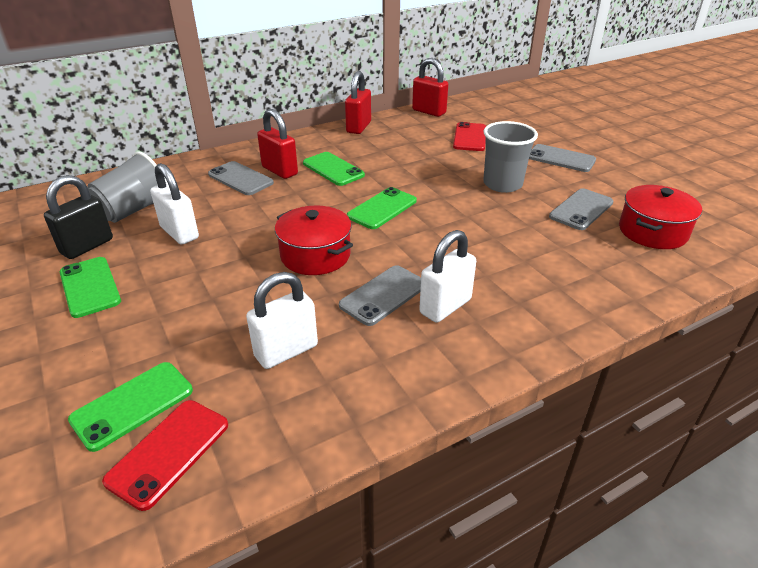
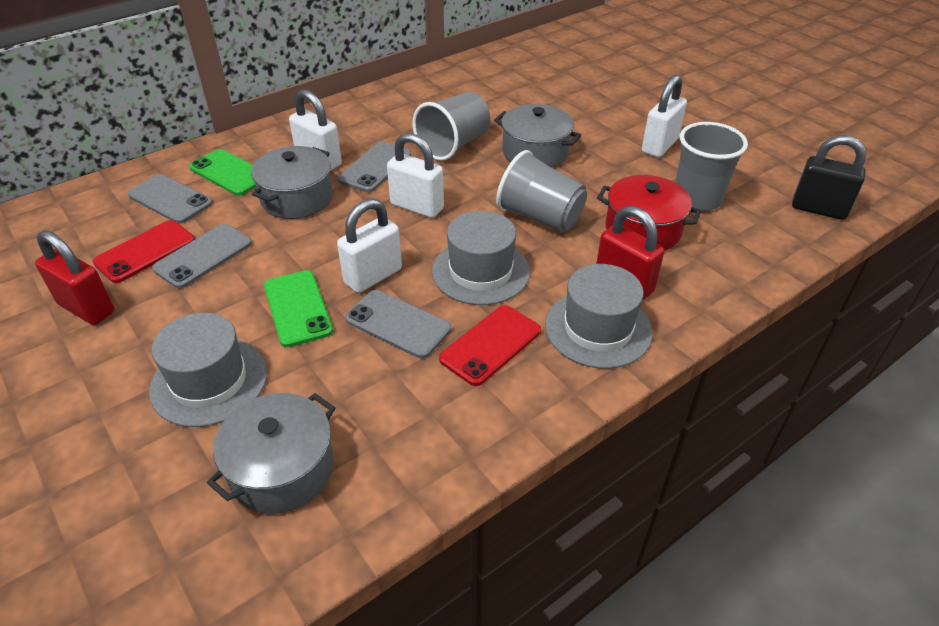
green phone: 4 -> 2
grey cup: 2 -> 3
grey hat: 0 -> 3
grey pot: 0 -> 3
red padlock: 3 -> 2
red pot: 2 -> 1
white padlock: 3 -> 4

